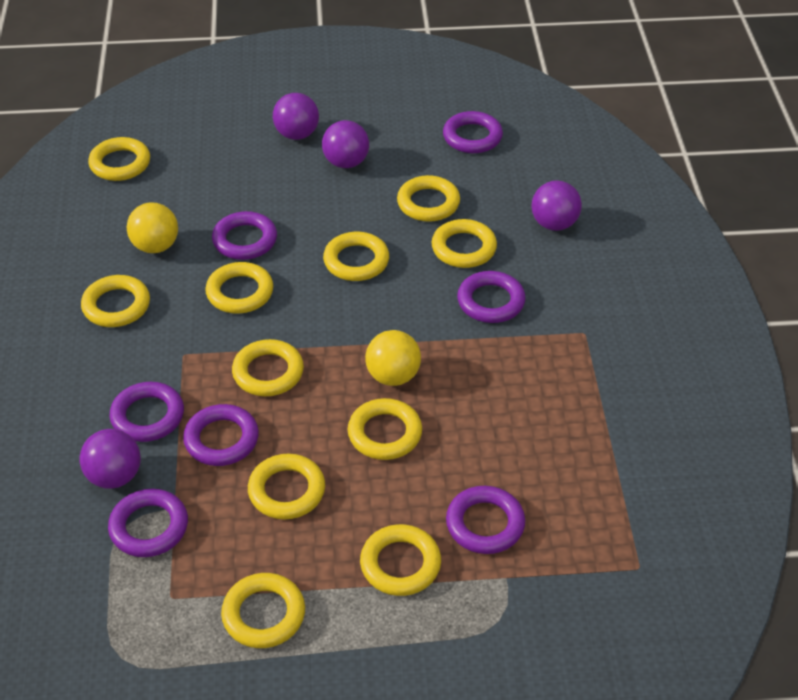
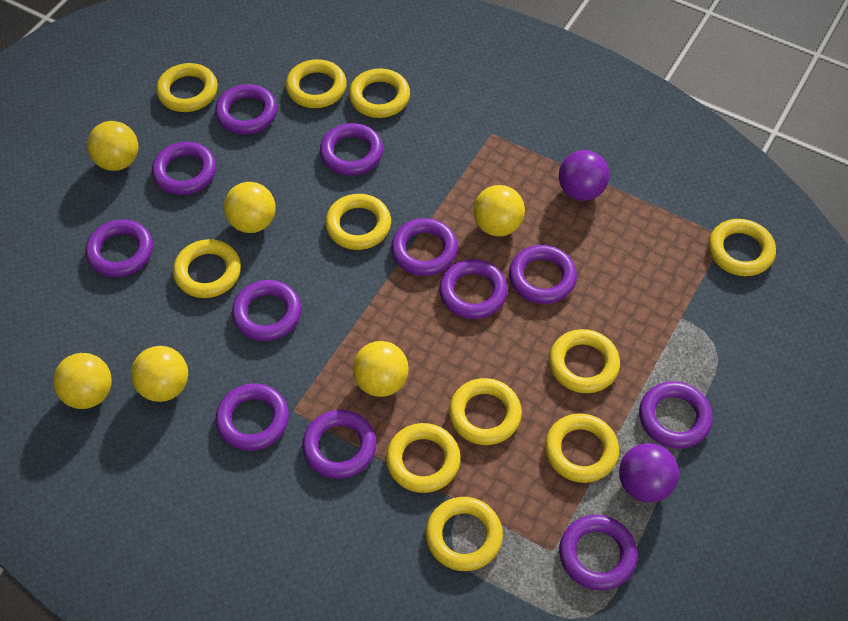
purple ball: 4 -> 2
purple ring: 7 -> 12
yellow ball: 2 -> 6

